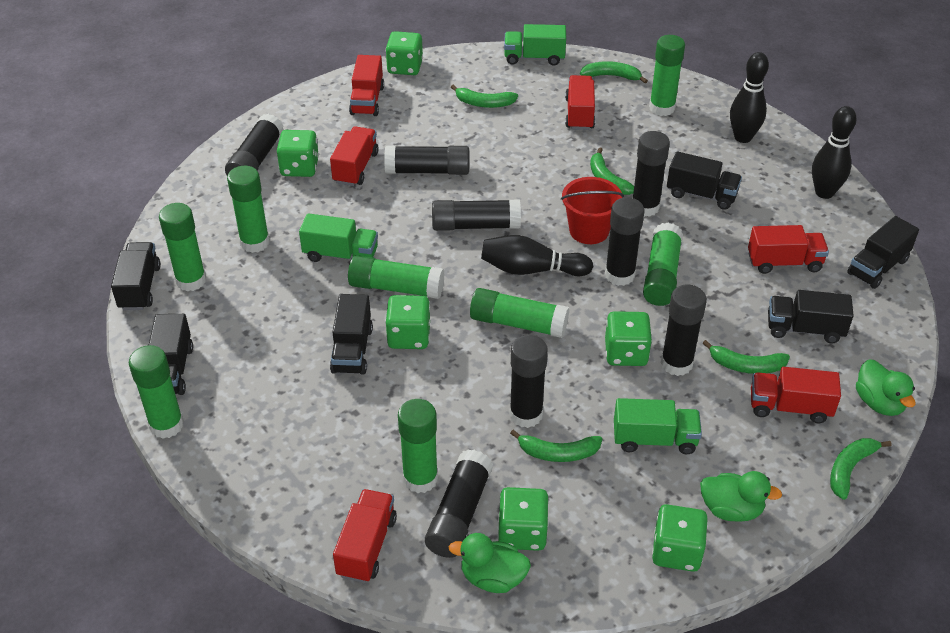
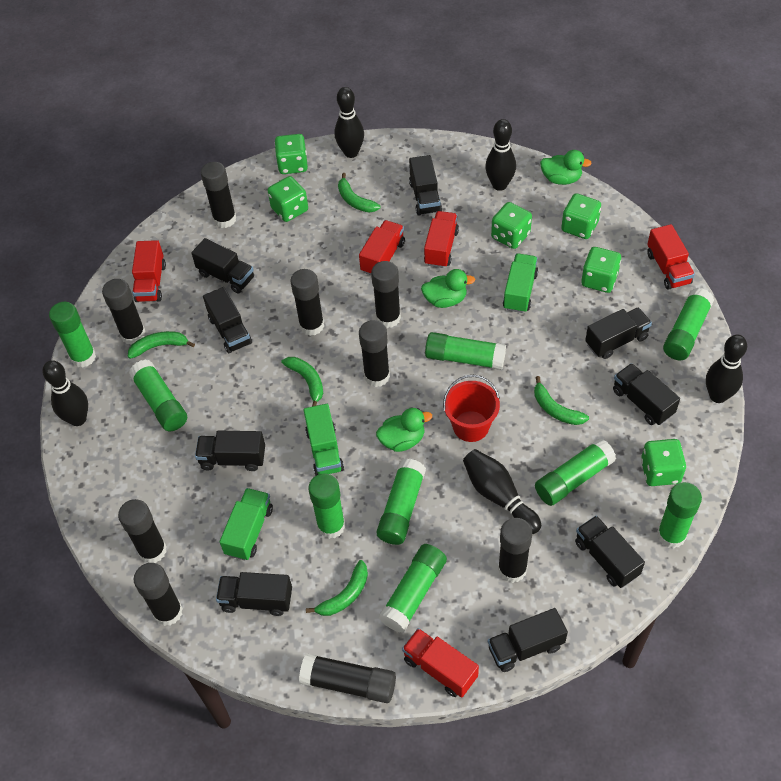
black bowling pin: 3 -> 5
black glue stick: 8 -> 9
black truck: 6 -> 9
green banana: 6 -> 5
green glue stick: 8 -> 9
red truck: 6 -> 5

